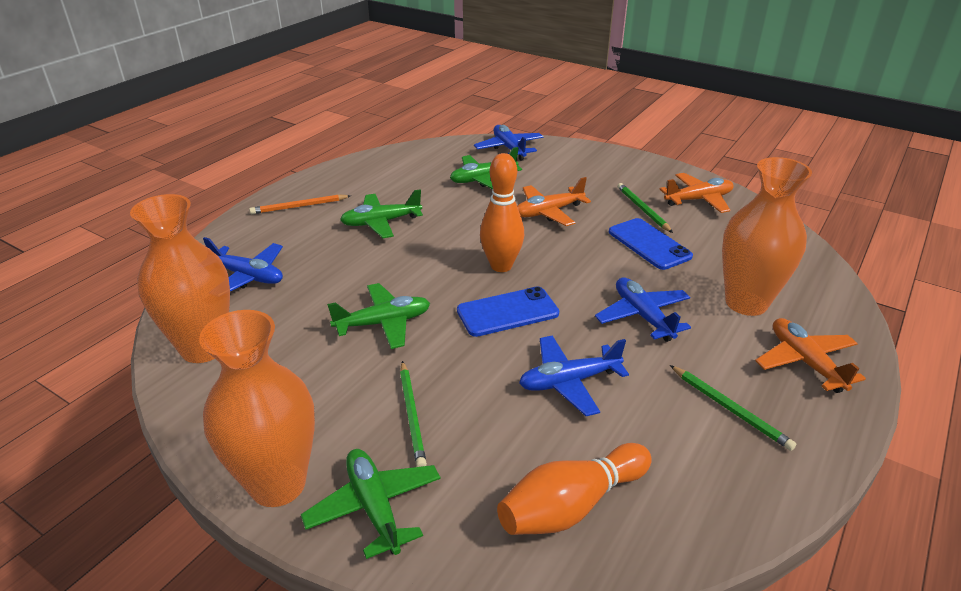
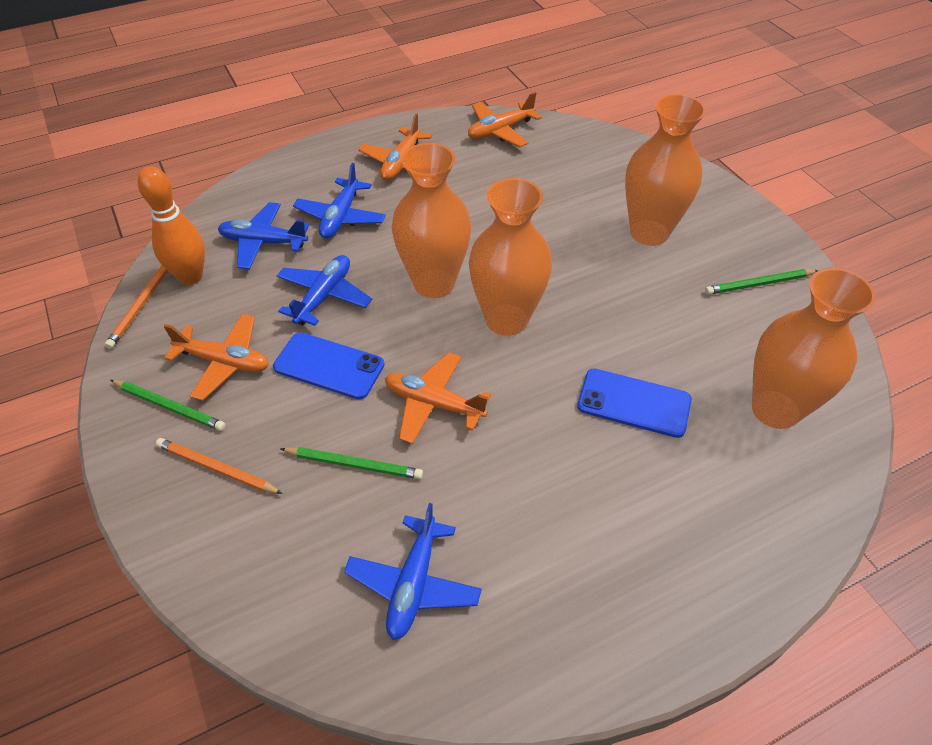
green plane: 4 -> 0
orange bowling pin: 2 -> 1
orange pencil: 1 -> 2
orange plane: 3 -> 4
orange vase: 3 -> 4

